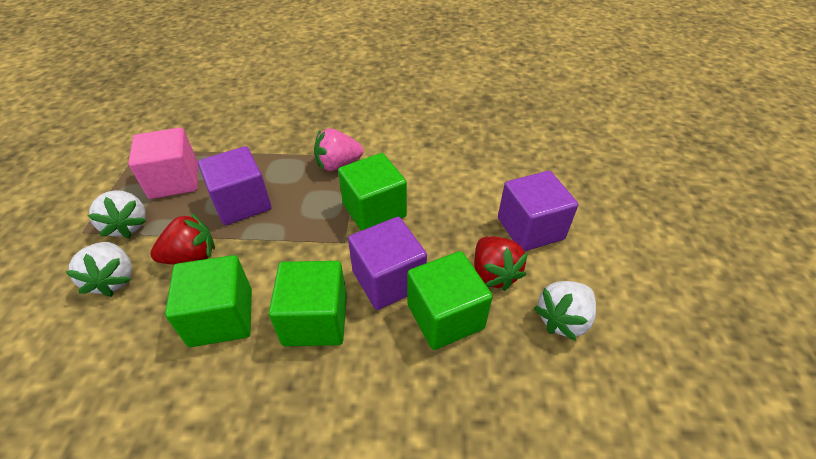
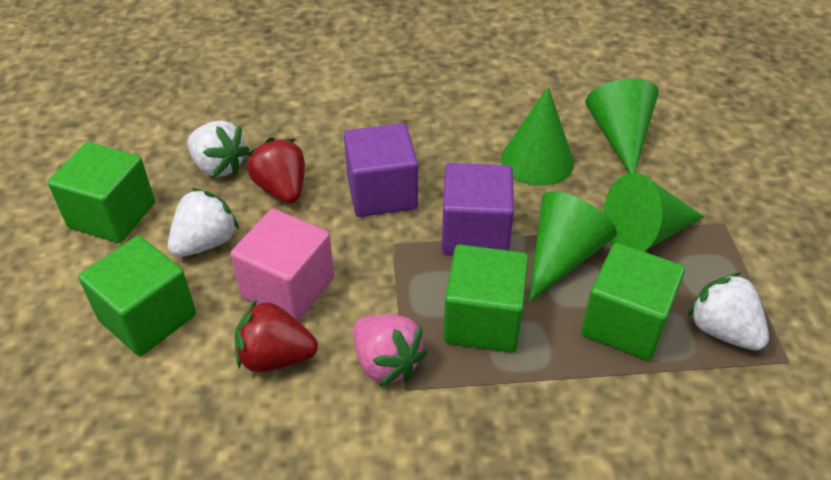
green cone: 0 -> 4
purple cube: 3 -> 2

